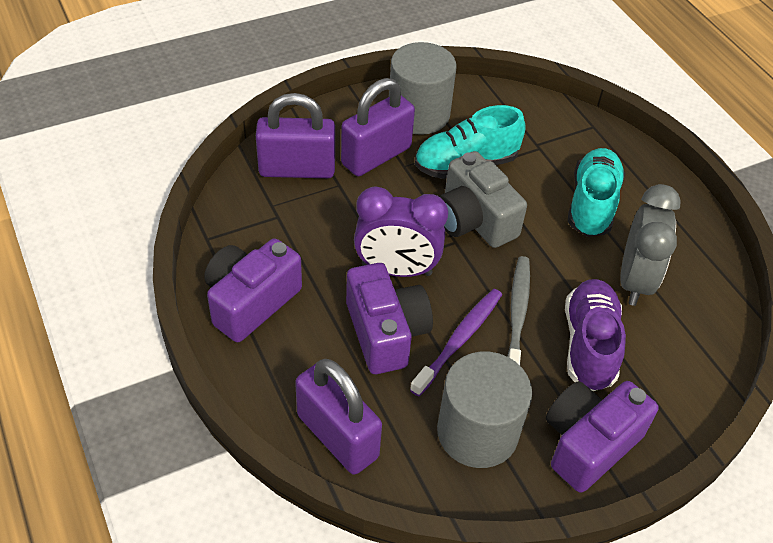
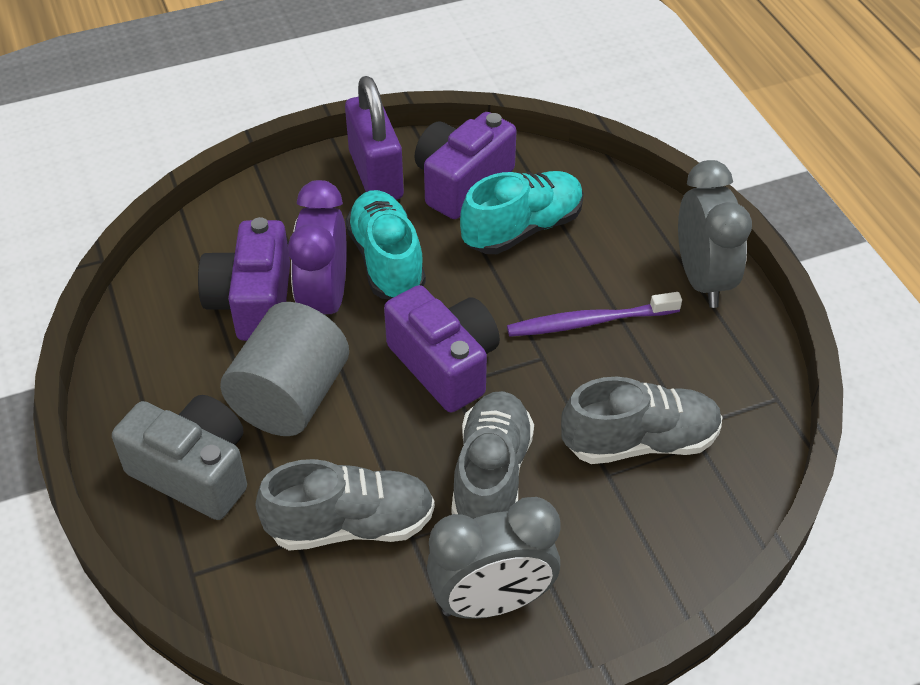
grey clock: 1 -> 2
grey cylinder: 2 -> 1
grey shoe: 0 -> 3
grey toothbrush: 1 -> 0
purple padlock: 3 -> 1
purple shoe: 1 -> 0

